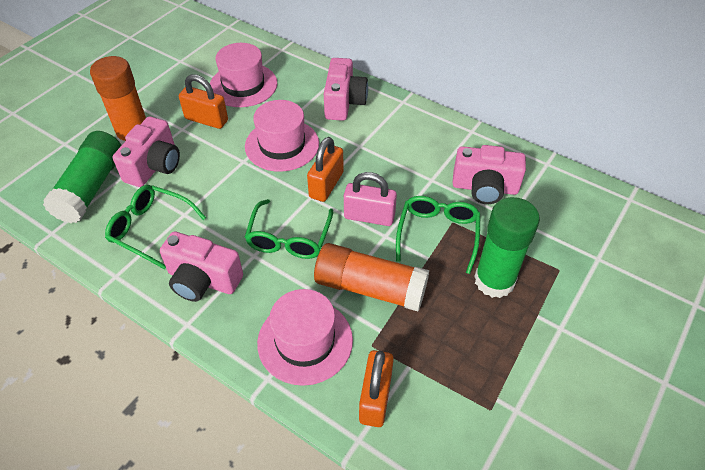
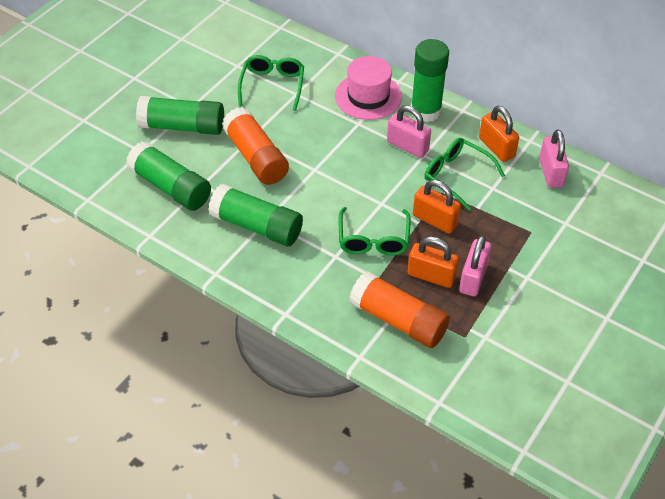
green glue stick: 2 -> 4
pink camera: 4 -> 0
pink hat: 3 -> 1
pink padlock: 1 -> 3

